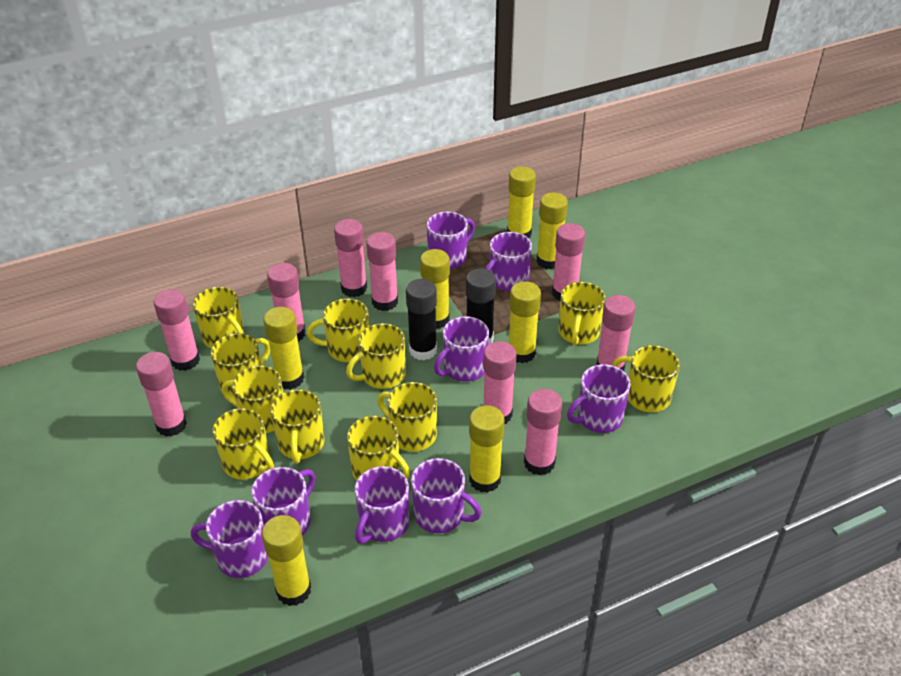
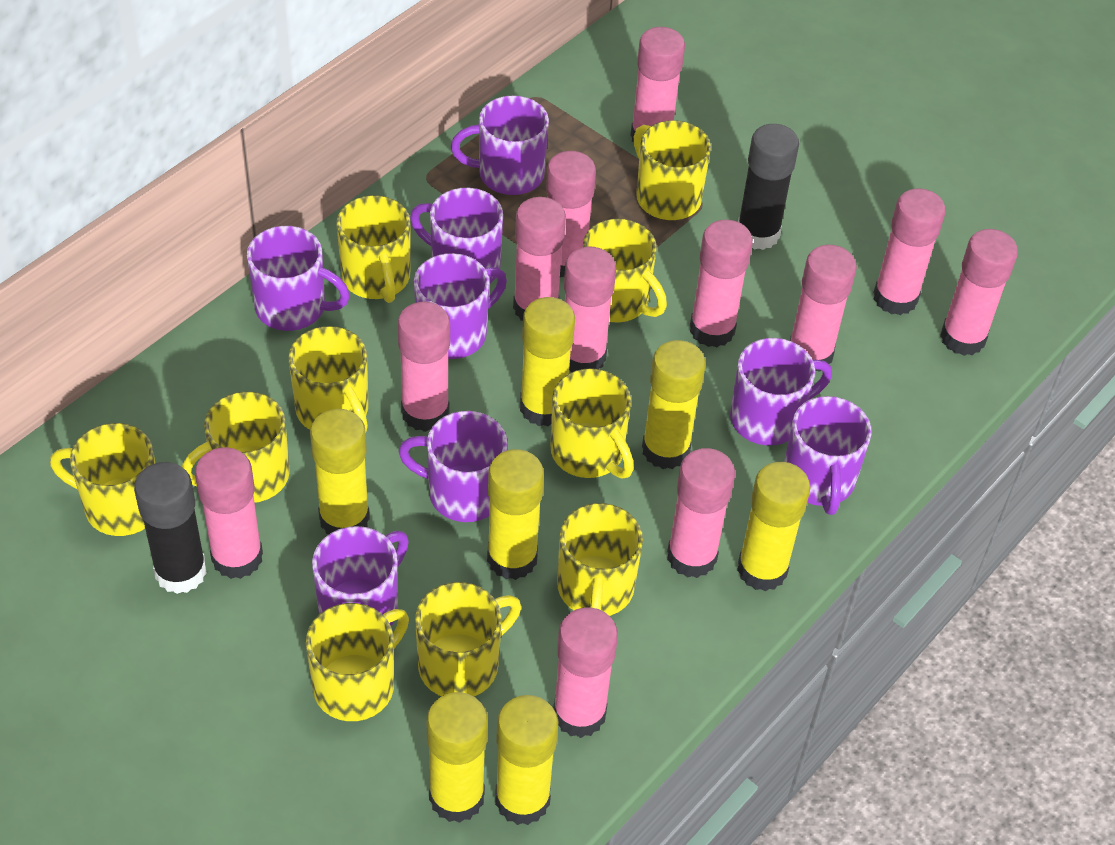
pink glue stick: 9 -> 12
yellow mug: 11 -> 10

